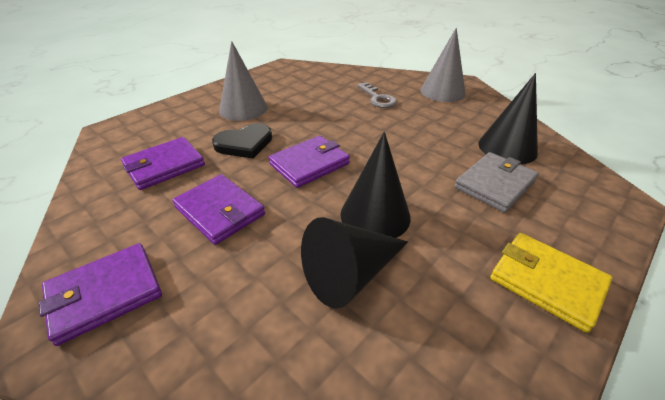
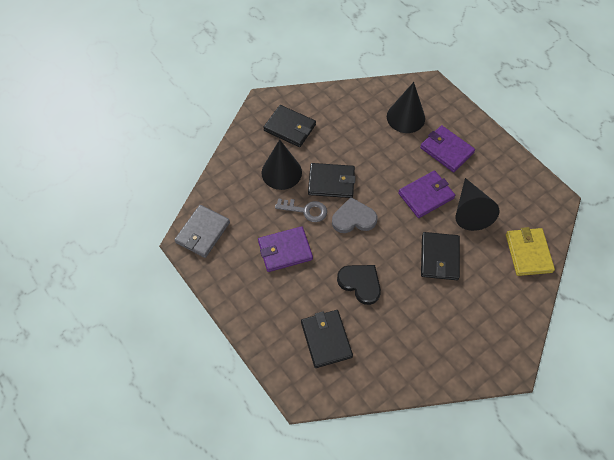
black wallet: 0 -> 4
grey cone: 2 -> 0
grey heart: 0 -> 1
purple wallet: 4 -> 3

